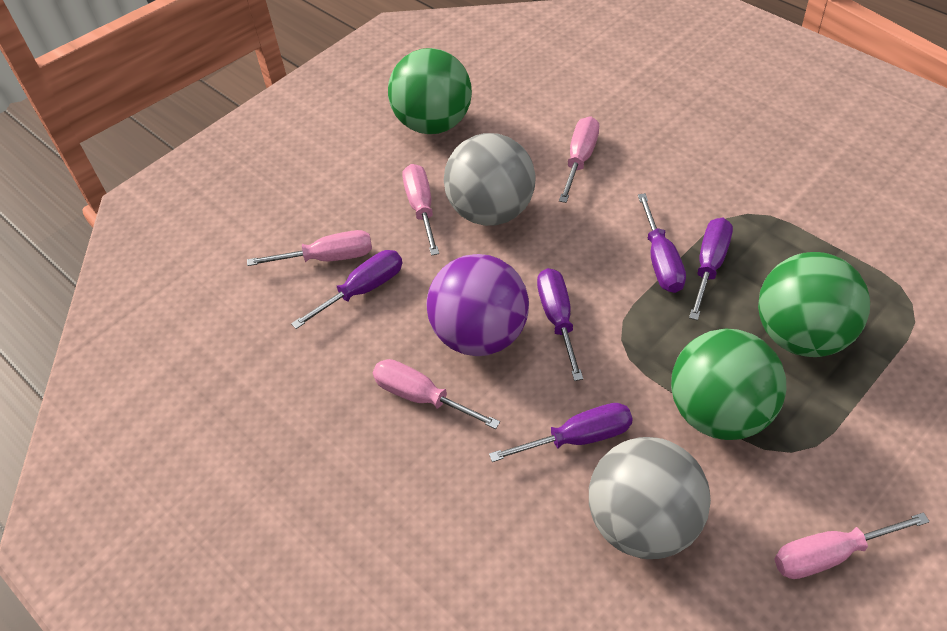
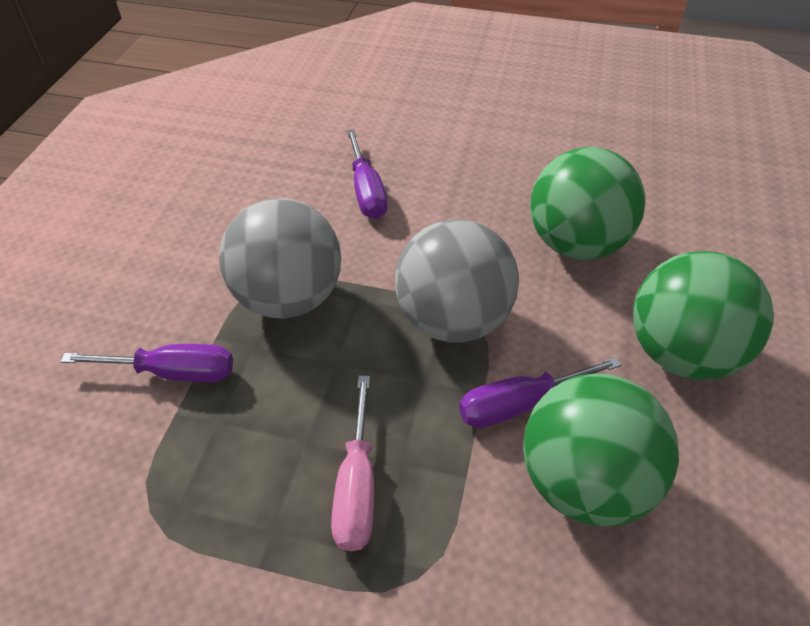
pink screwdriver: 5 -> 1
purple ball: 1 -> 0
purple screwdriver: 5 -> 3

